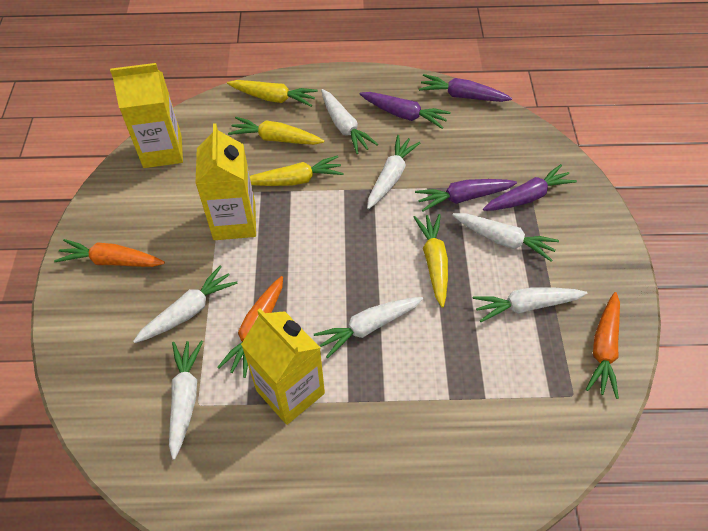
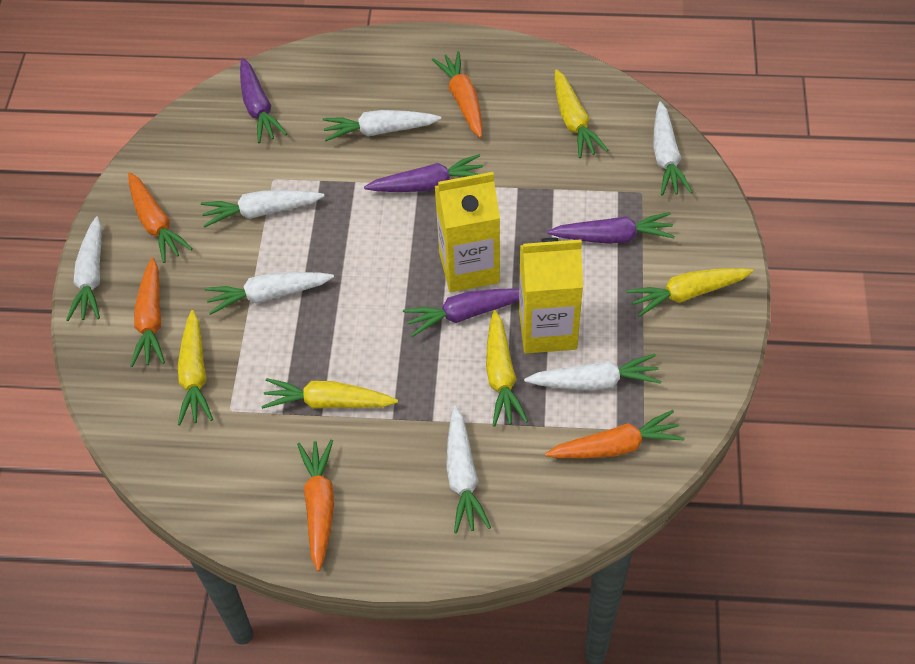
orange carrot: 3 -> 5
yellow carrot: 4 -> 5
yellow carton: 3 -> 2

